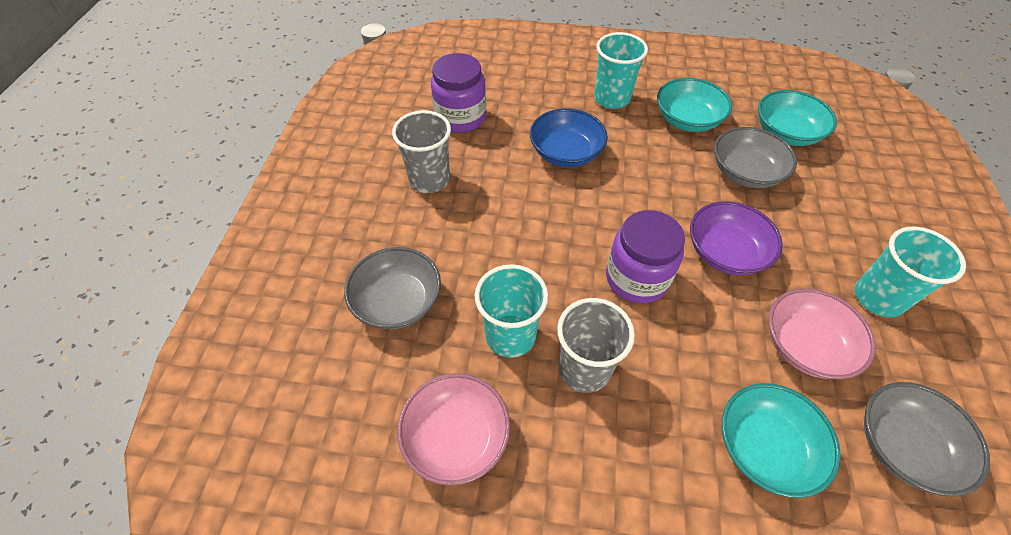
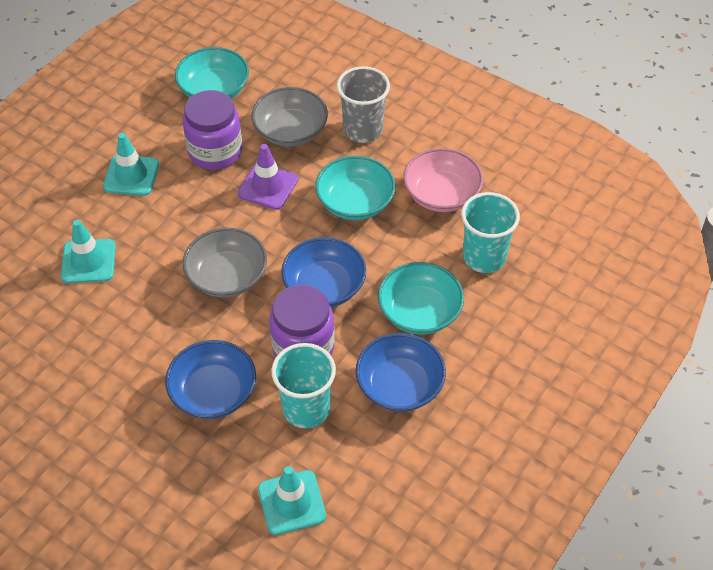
blue bowl: 1 -> 3
grey bowl: 3 -> 2
grey cup: 2 -> 1
pink bowl: 2 -> 1
purple bowl: 1 -> 0
purple traffic cone: 0 -> 1
turquoise cup: 3 -> 2
turquoise traffic cone: 0 -> 3

